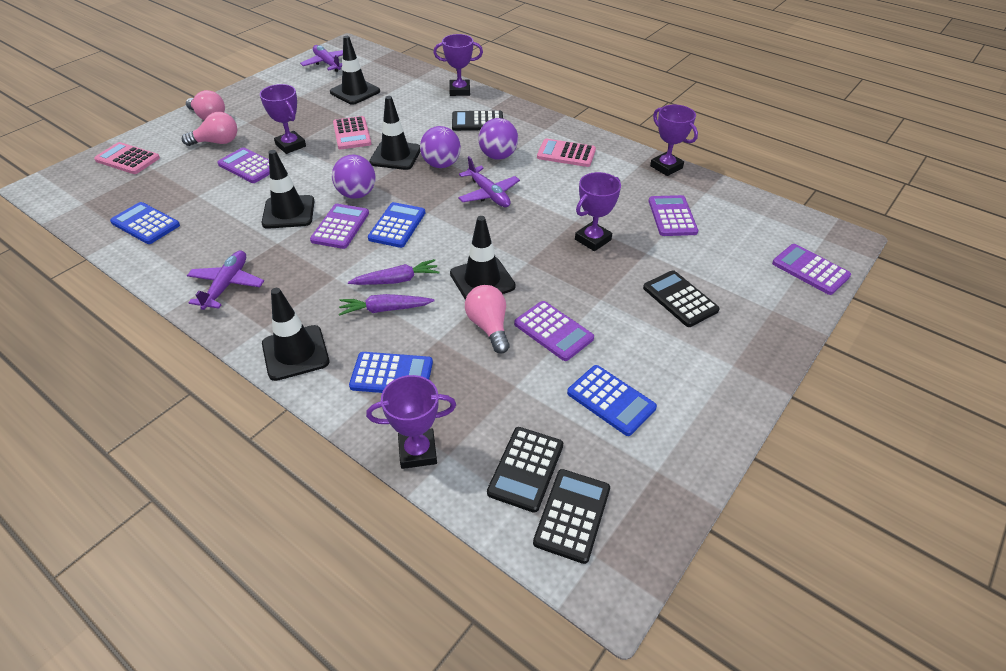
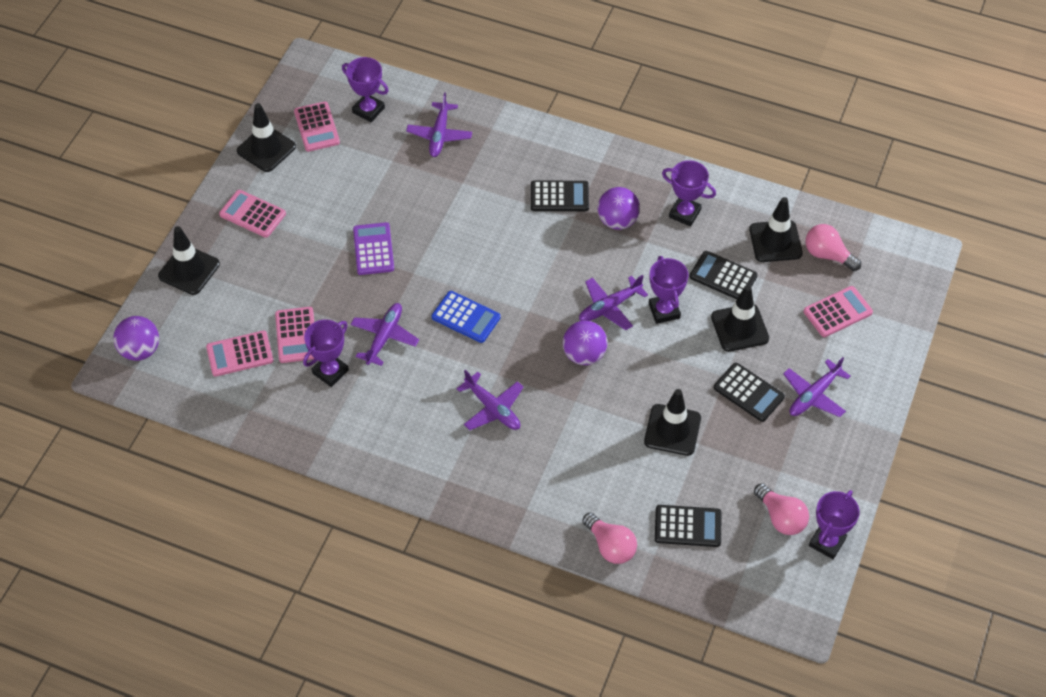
blue calculator: 4 -> 1
pink calculator: 3 -> 5
purple calculator: 5 -> 1
purple carrot: 2 -> 0
purple plane: 3 -> 5

